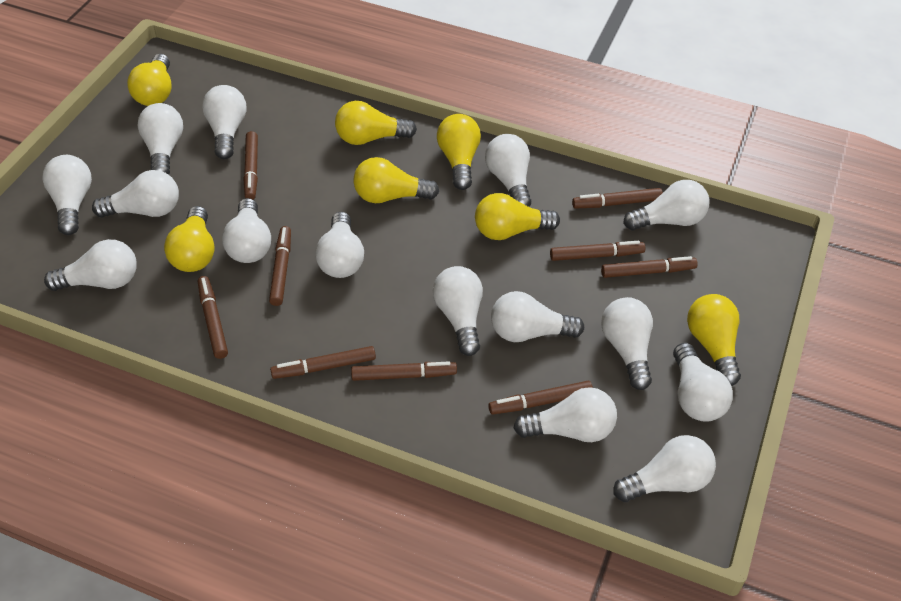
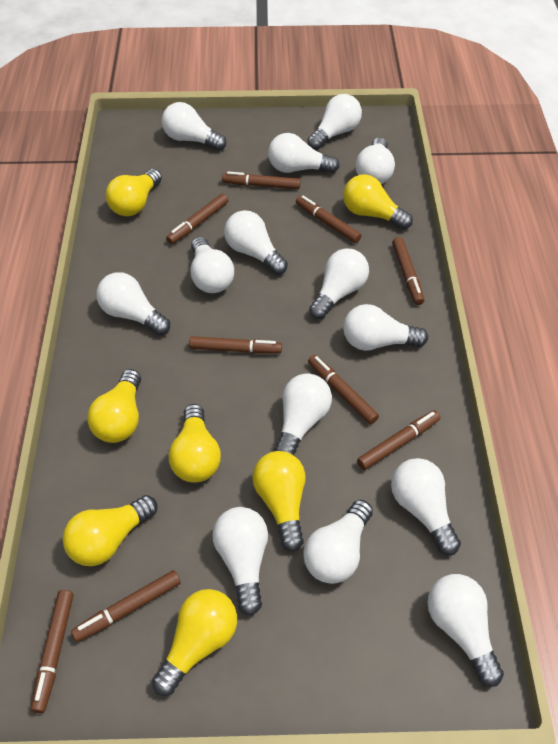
white light bulb: 15 -> 14

